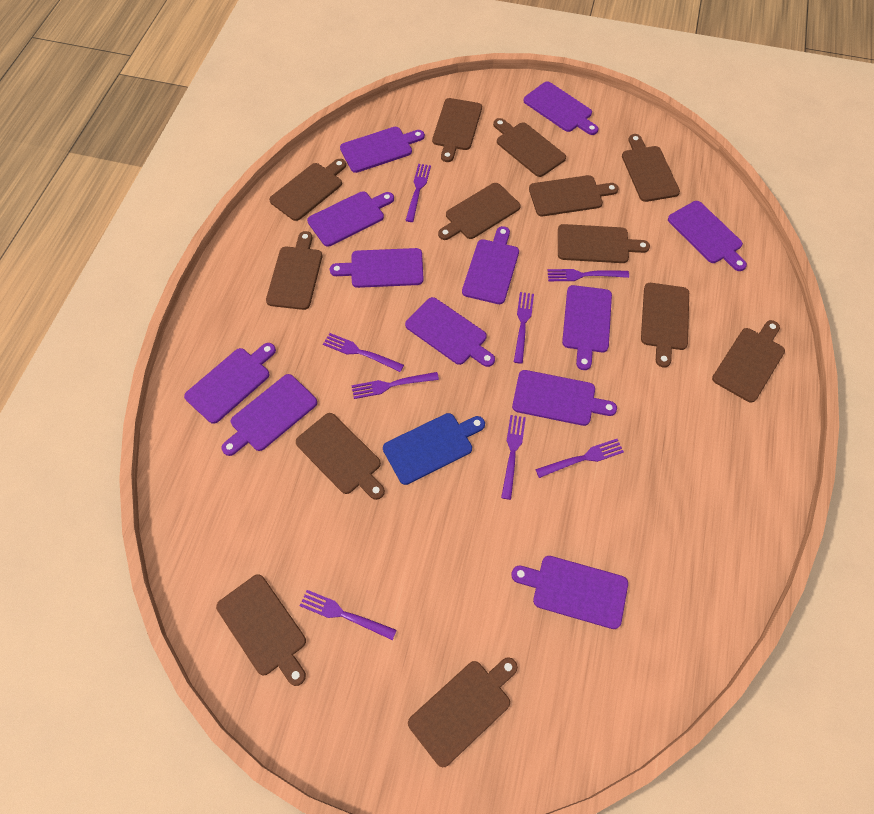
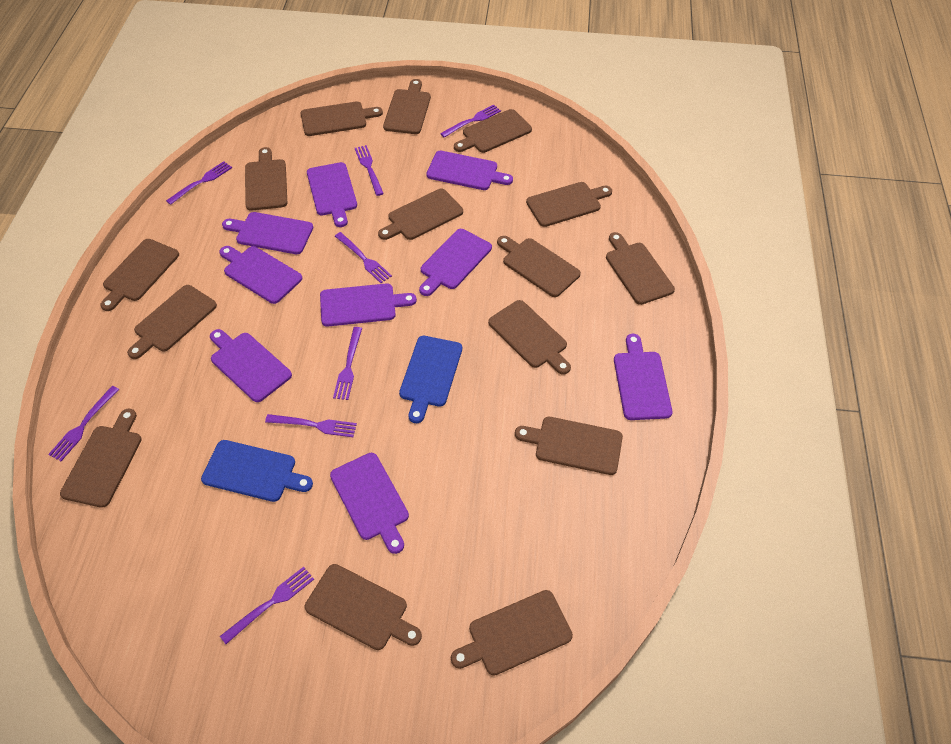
blue cutting board: 1 -> 2
brown cutting board: 13 -> 15
purple cutting board: 12 -> 9

